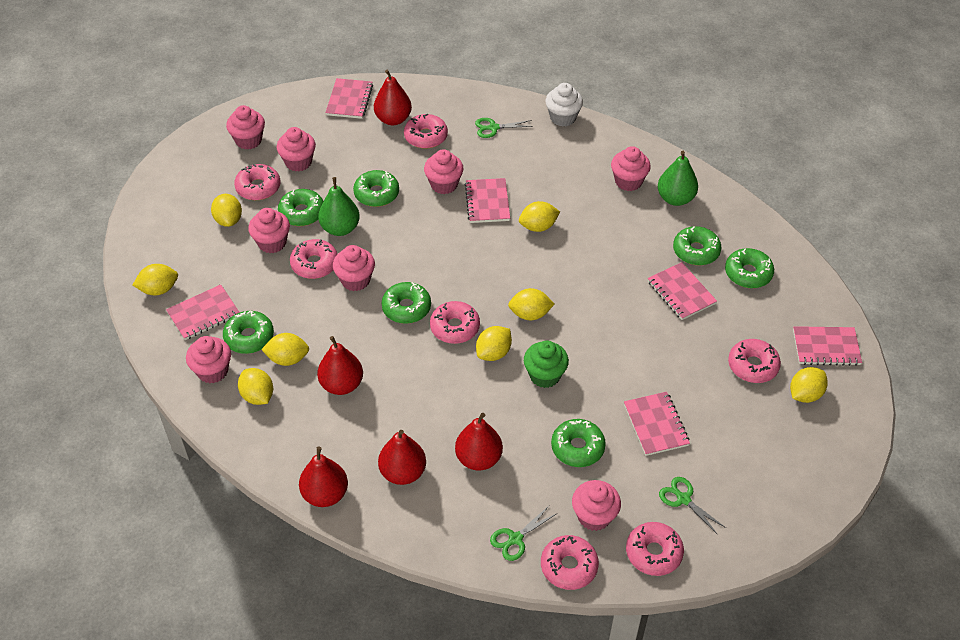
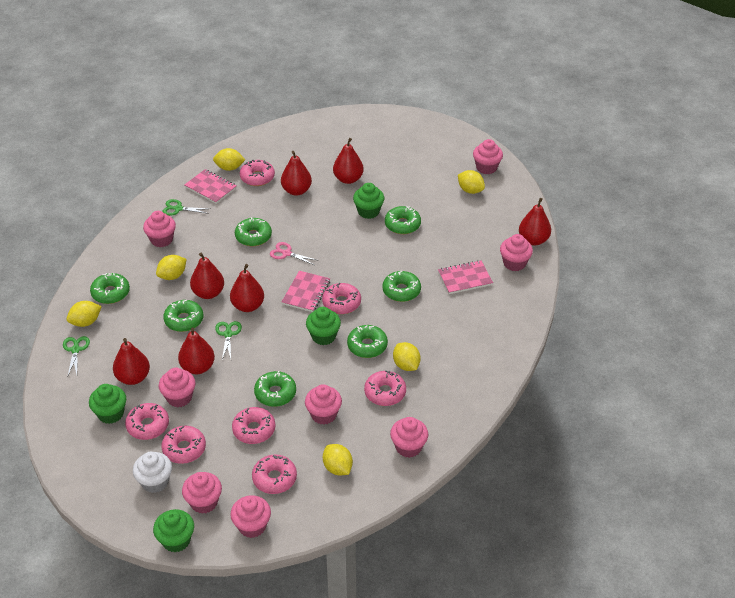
green cupcake: 1 -> 4
green pear: 2 -> 0
pink notebook: 6 -> 3
pink scissors: 0 -> 1
red pear: 5 -> 7
yellow lemon: 8 -> 6

